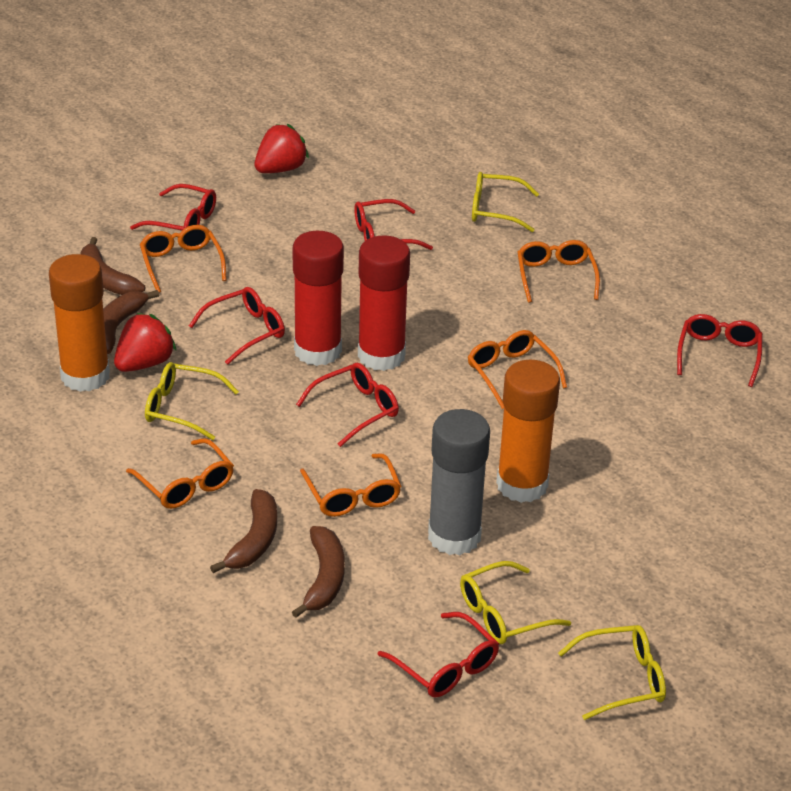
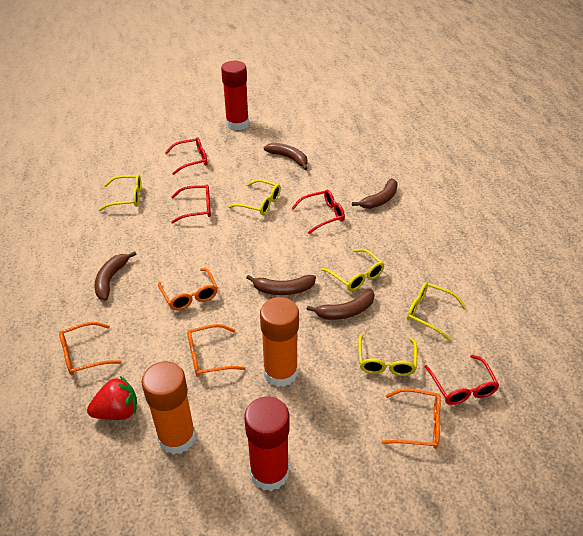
brown banana: 4 -> 5
grey glue stick: 1 -> 0
orange glasses: 5 -> 4
red glasses: 6 -> 4
red strawberry: 2 -> 1
yellow glasses: 4 -> 5

